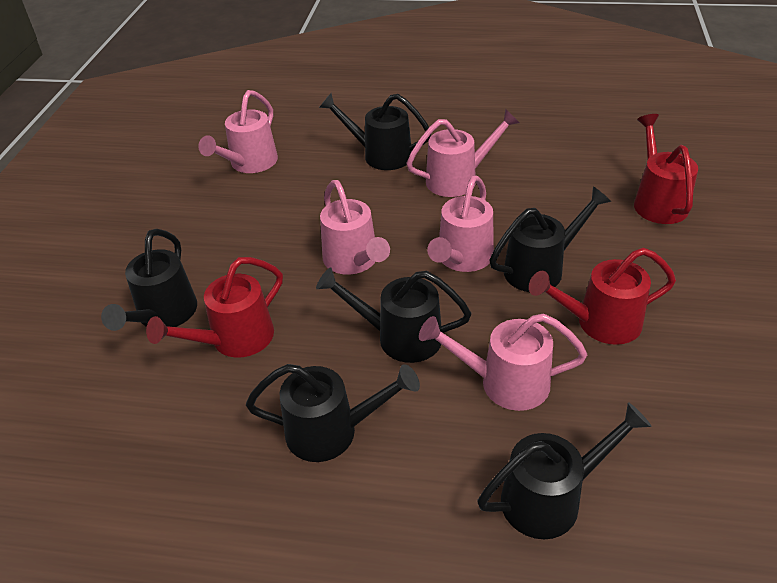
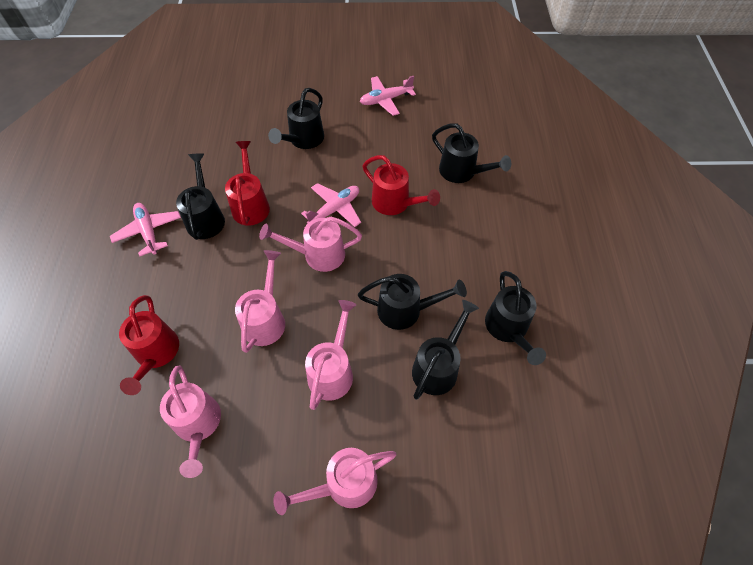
pink plane: 0 -> 3

